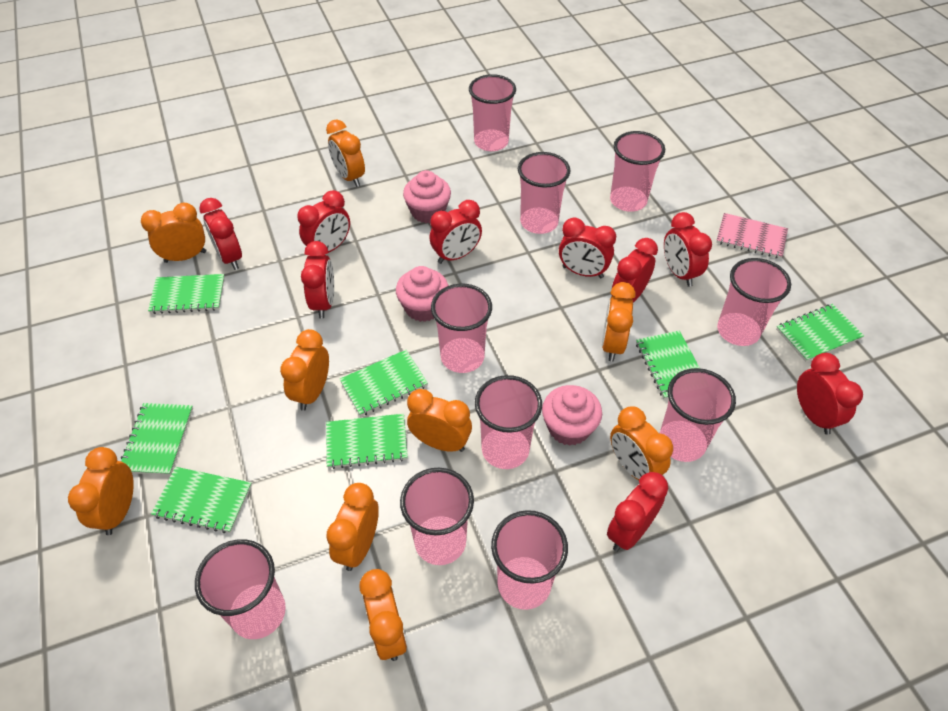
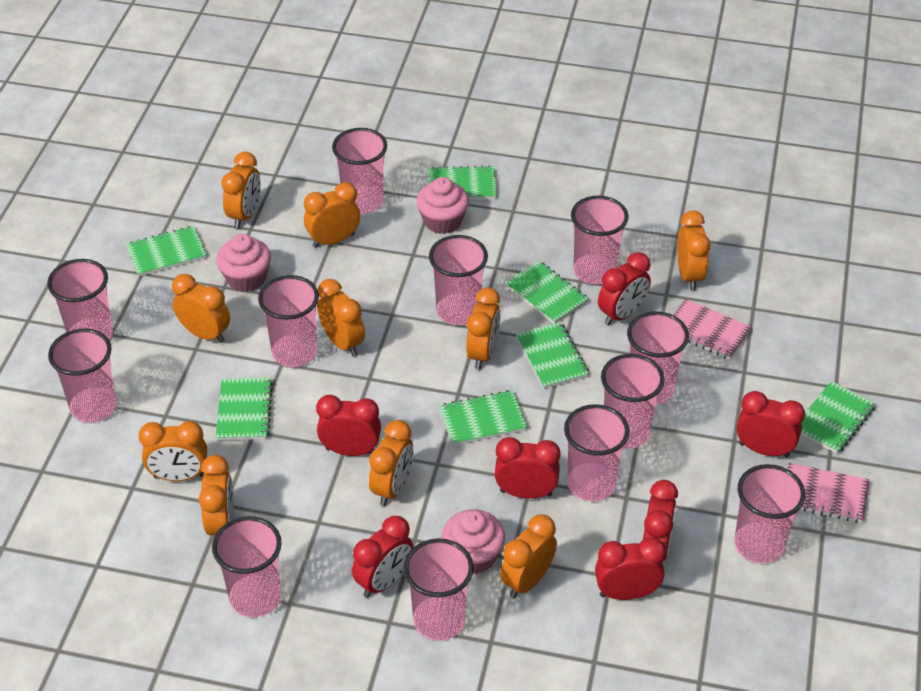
orange clock: 9 -> 10
pink cup: 10 -> 12
pink notebook: 1 -> 2
red clock: 9 -> 7

